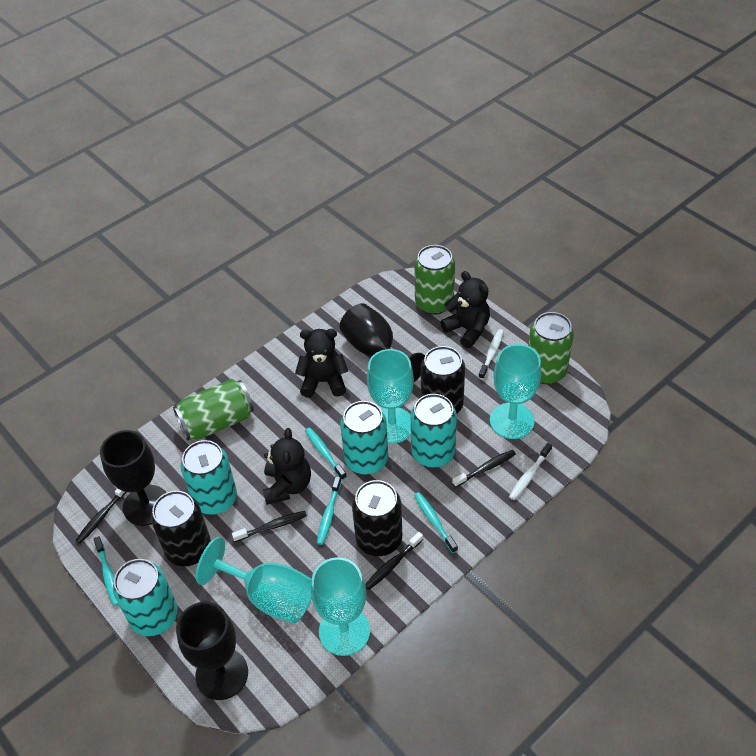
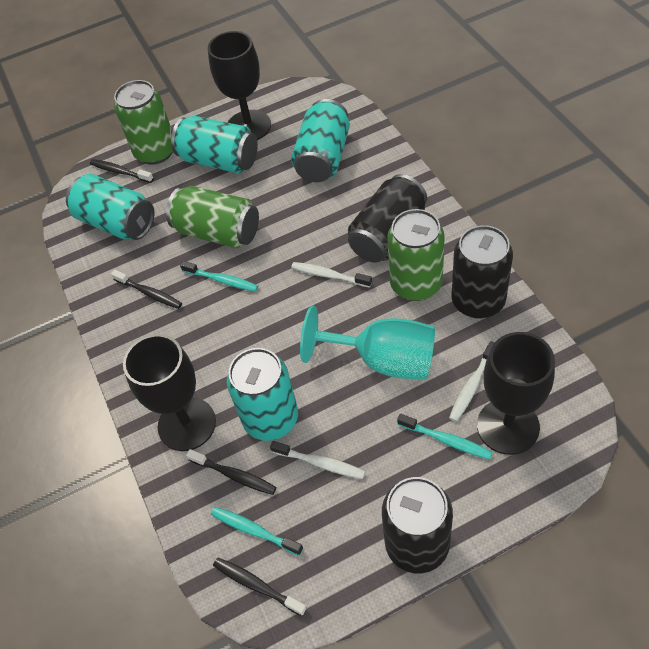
black teddy bear: 3 -> 0
turquoise goblet: 4 -> 1
turquoise toothbrush: 4 -> 3
white toothbrush: 2 -> 3

